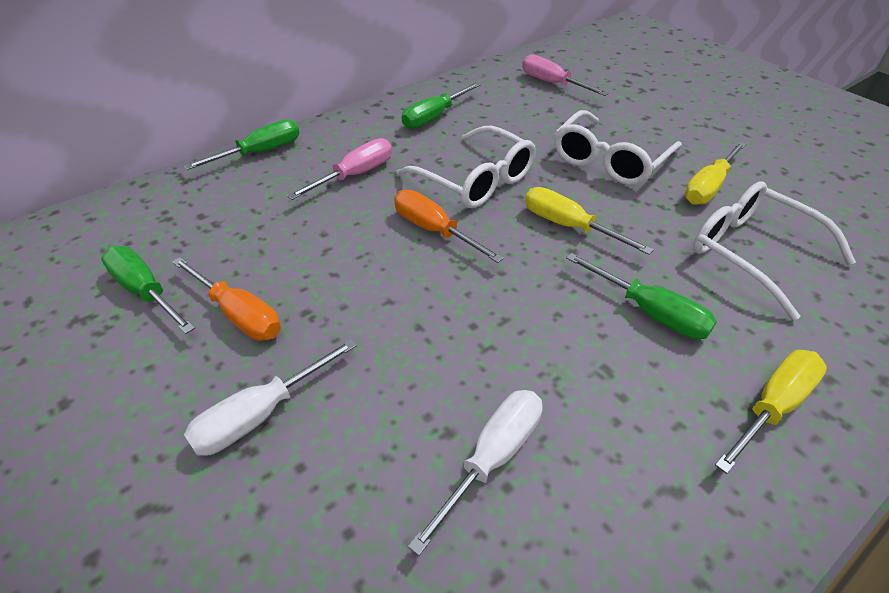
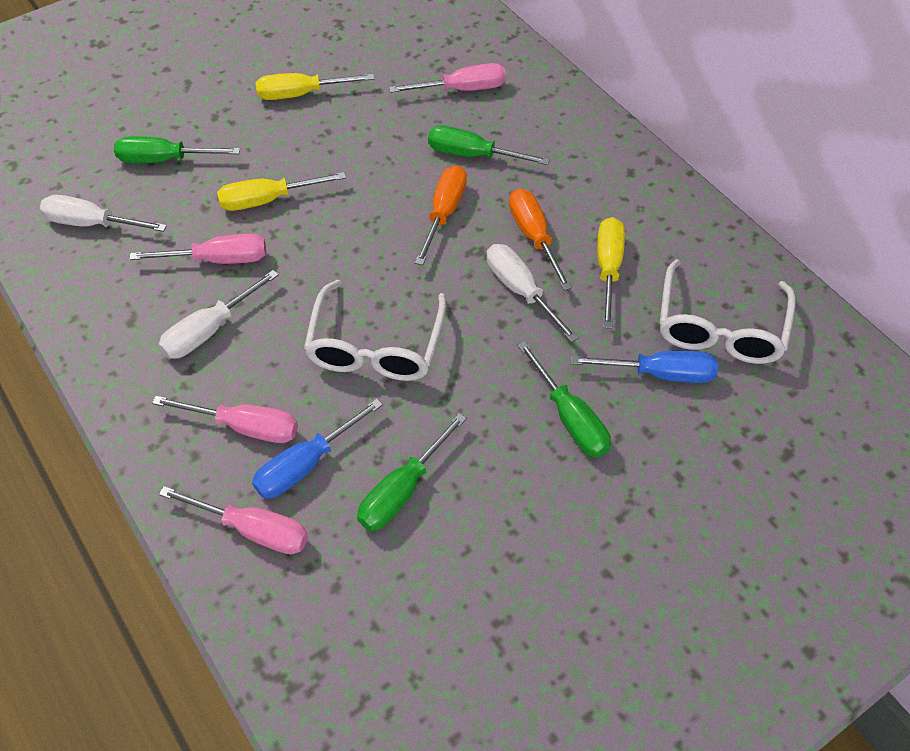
blue screwdriver: 0 -> 2
pink screwdriver: 2 -> 4
white glasses: 3 -> 2
white screwdriver: 2 -> 3

